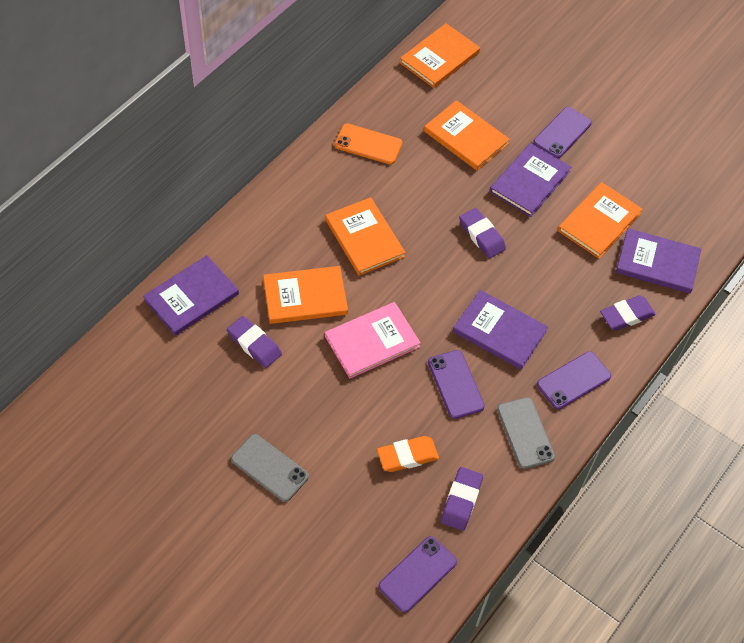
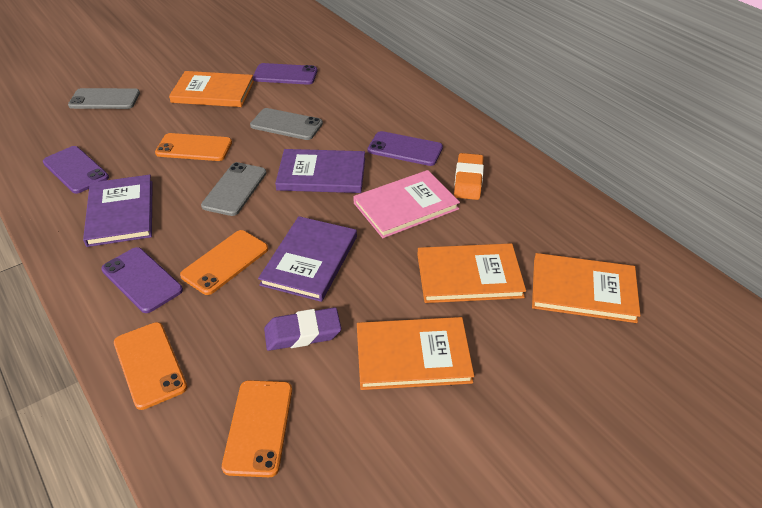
grey phone: 2 -> 3
orange book: 5 -> 4
orange phone: 1 -> 4
purple book: 4 -> 3
purple eraser: 4 -> 1

